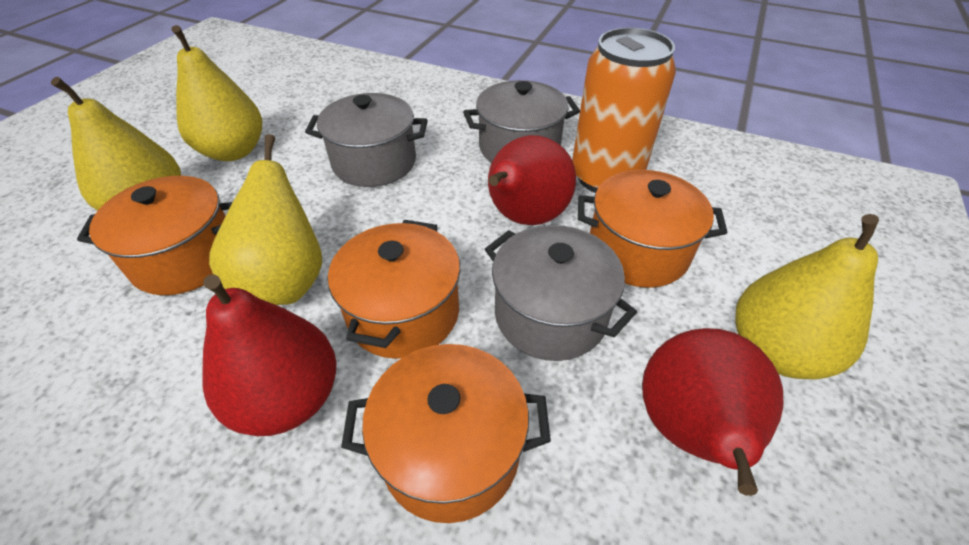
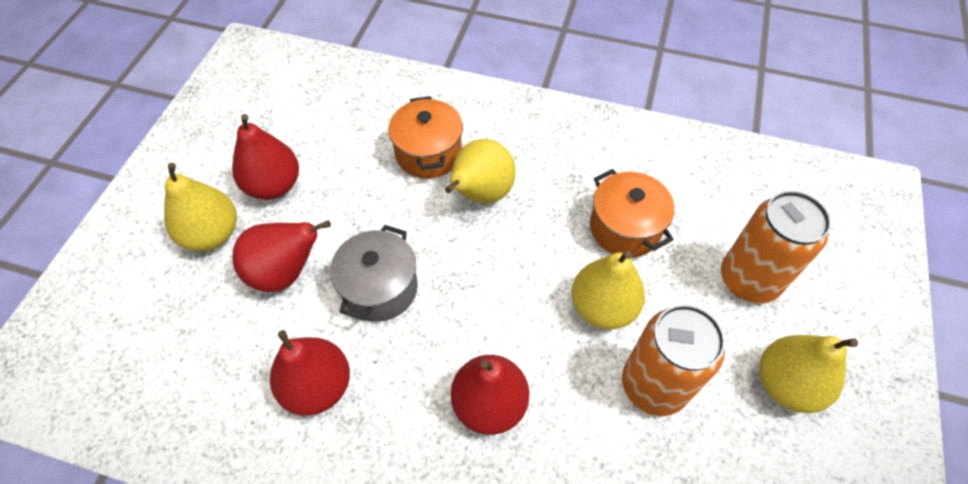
grey pot: 3 -> 1
orange can: 1 -> 2
orange pot: 4 -> 2
red pear: 3 -> 4

